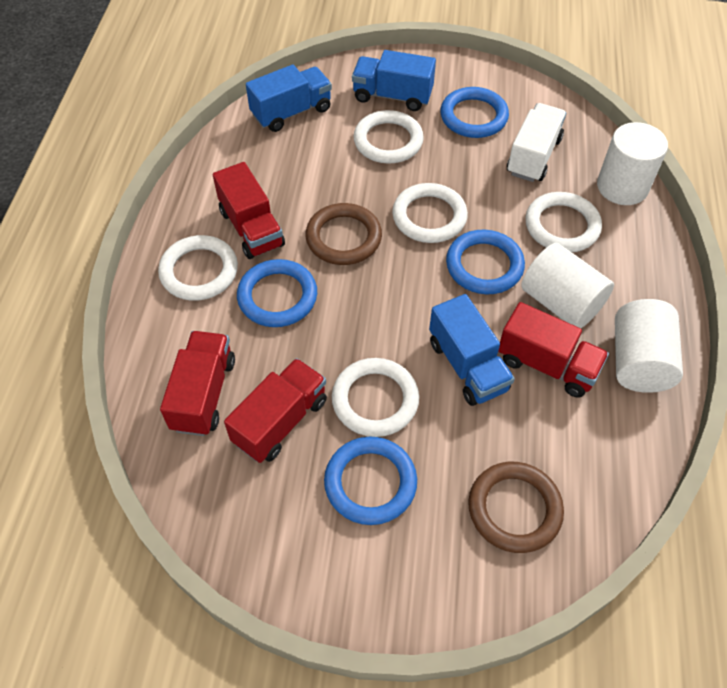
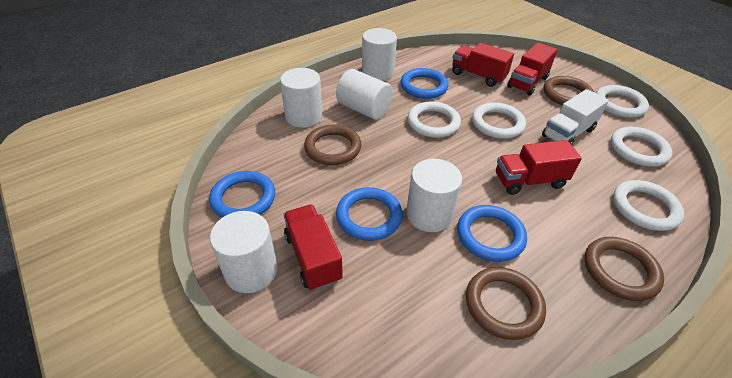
blue truck: 3 -> 0
brown ring: 2 -> 4
white cylinder: 3 -> 5

